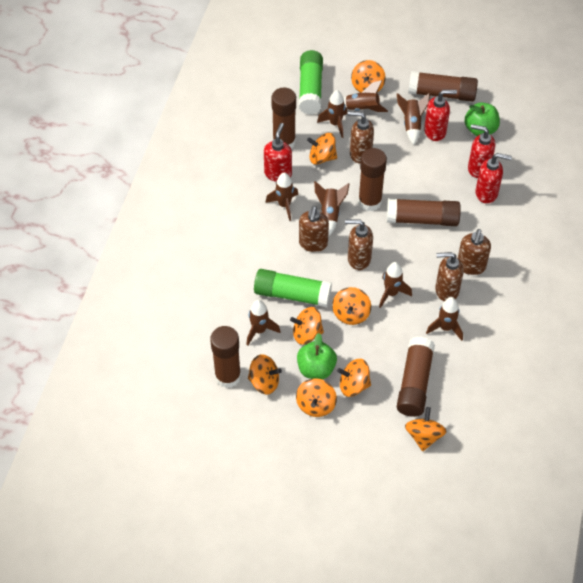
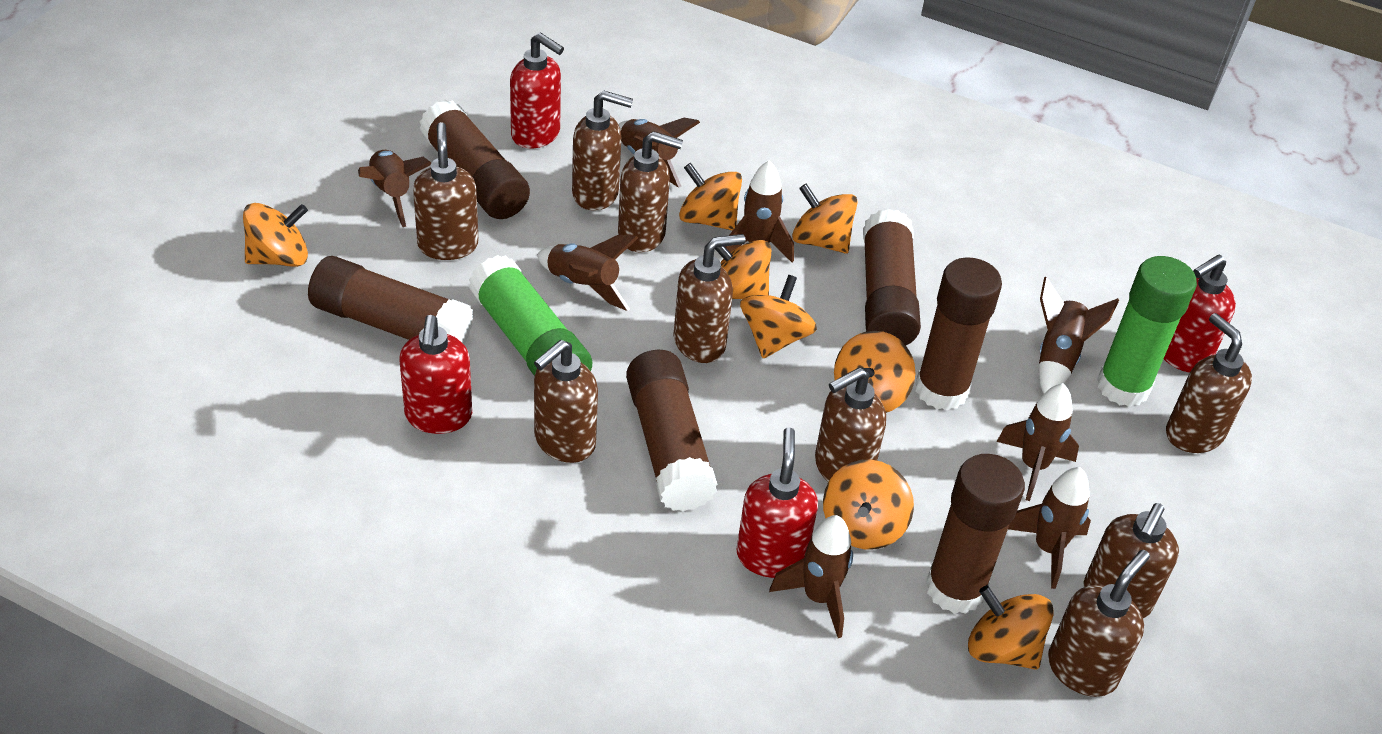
brown soap dispenser: 5 -> 9
green apple: 2 -> 0

